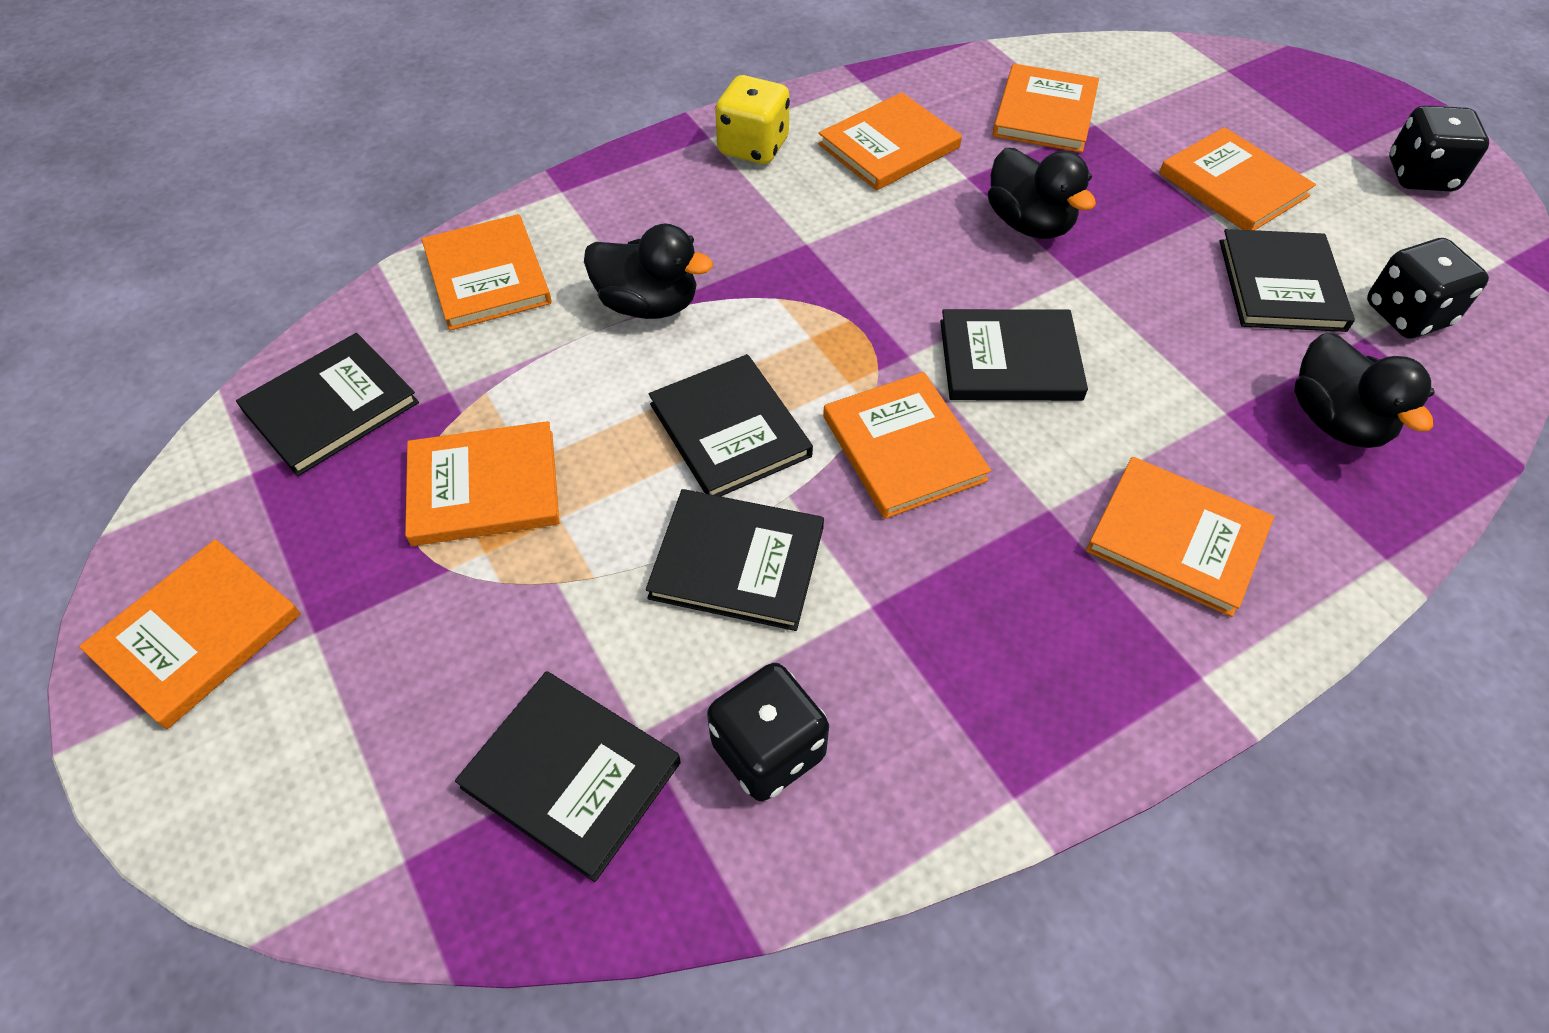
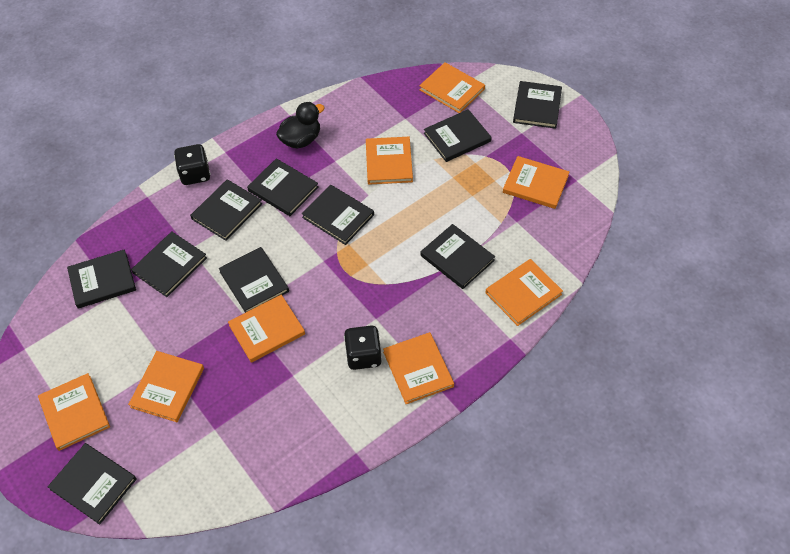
black book: 6 -> 10
black dice: 3 -> 2
black duck: 3 -> 1
yellow dice: 1 -> 0

